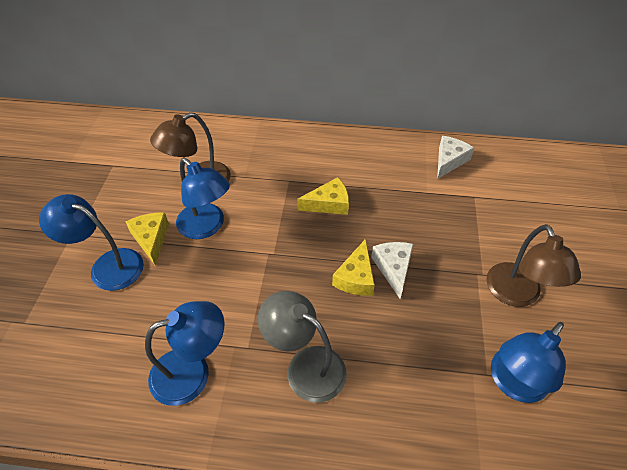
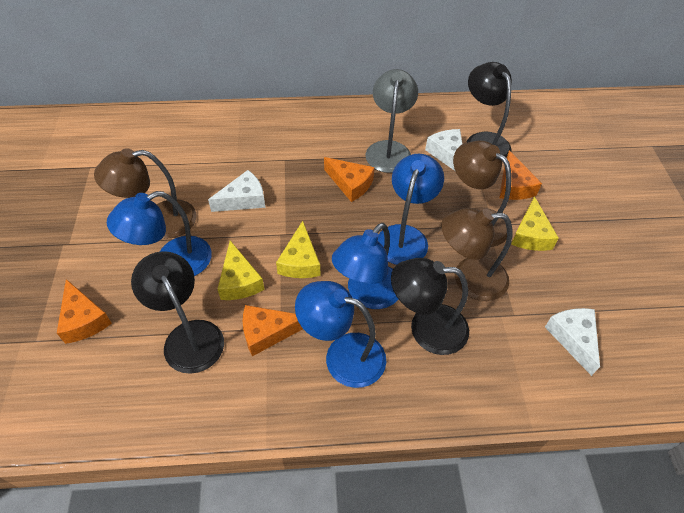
black lamp: 0 -> 3
brown lamp: 2 -> 3
orange cheese: 0 -> 4
white cheese: 2 -> 3

